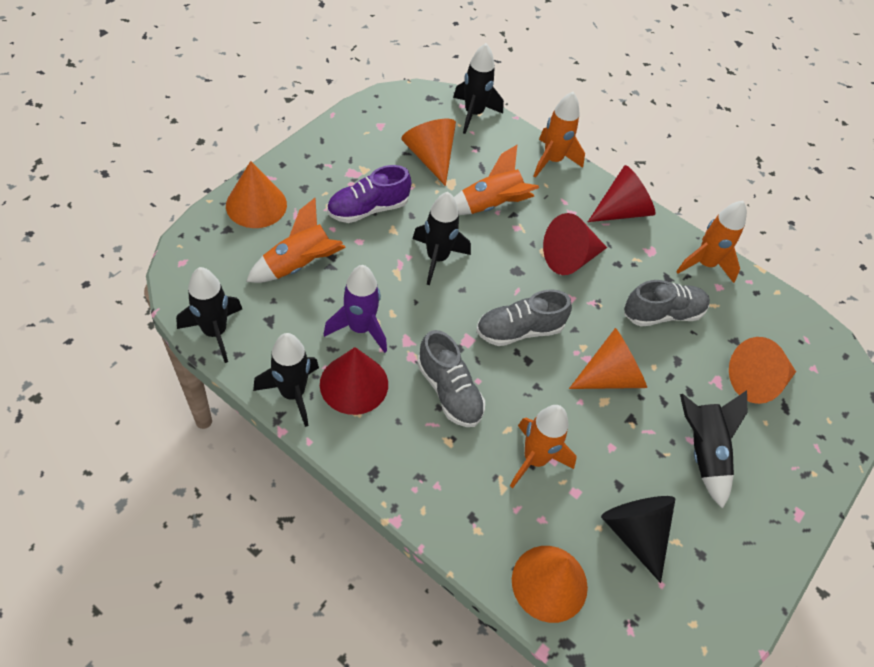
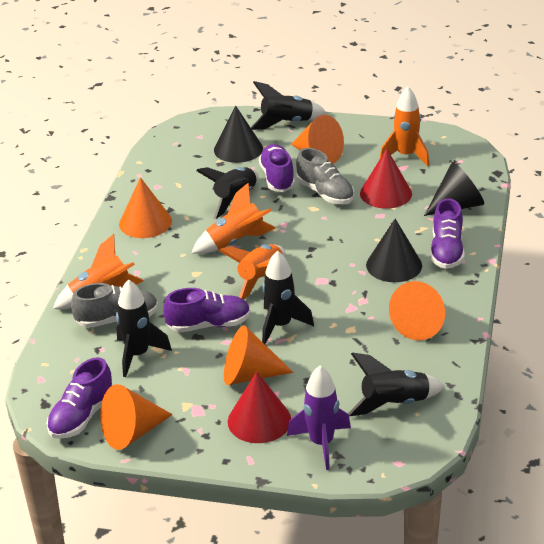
black cone: 1 -> 3
grey shoe: 3 -> 2
orange rocket: 5 -> 4
purple shoe: 1 -> 4
red cone: 3 -> 2

